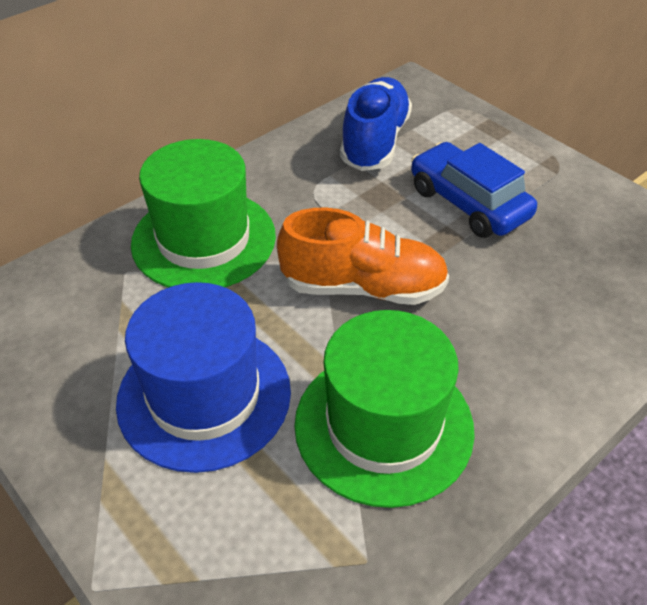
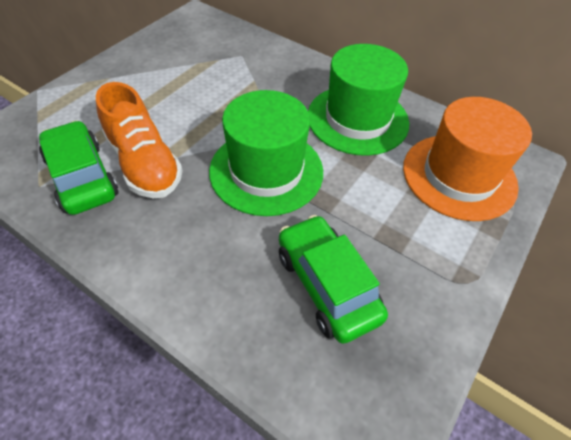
blue car: 1 -> 0
blue hat: 1 -> 0
blue shoe: 1 -> 0
green car: 0 -> 2
orange hat: 0 -> 1

